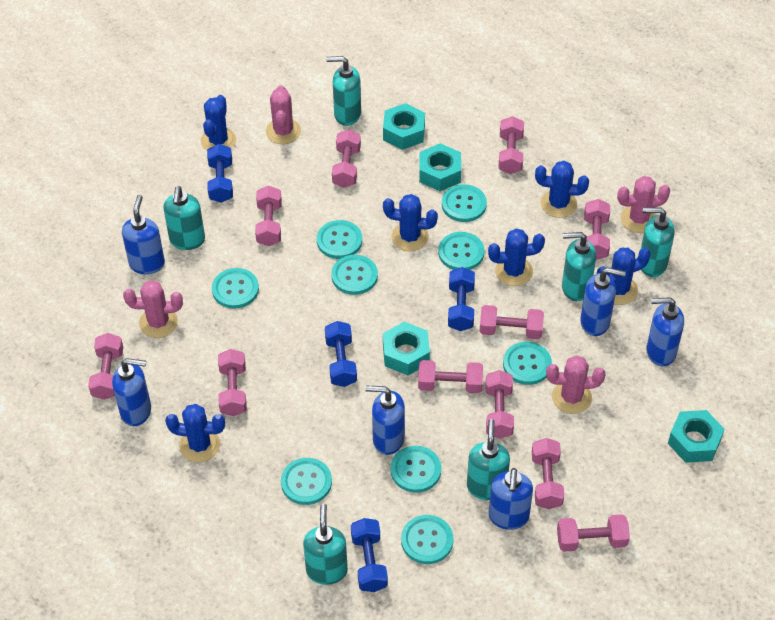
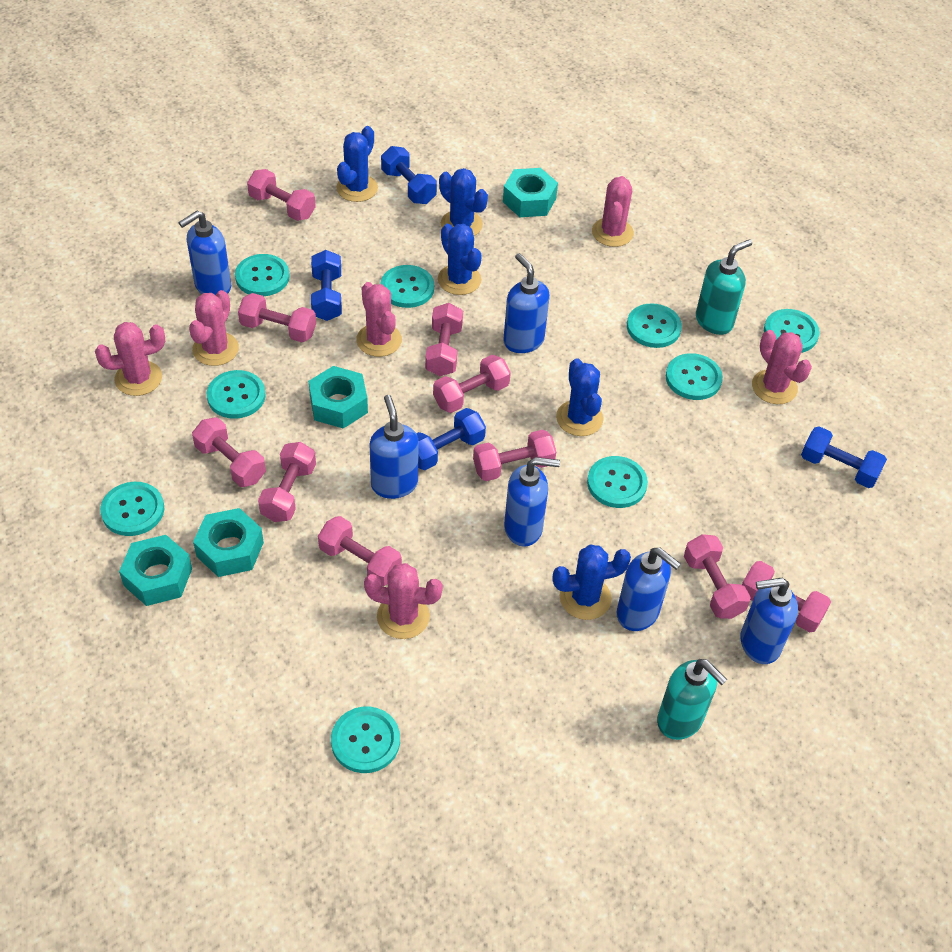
blue cactus: 6 -> 5
pink cactus: 4 -> 6
pink dumbbell: 11 -> 10
turquoise soap dispenser: 6 -> 2

